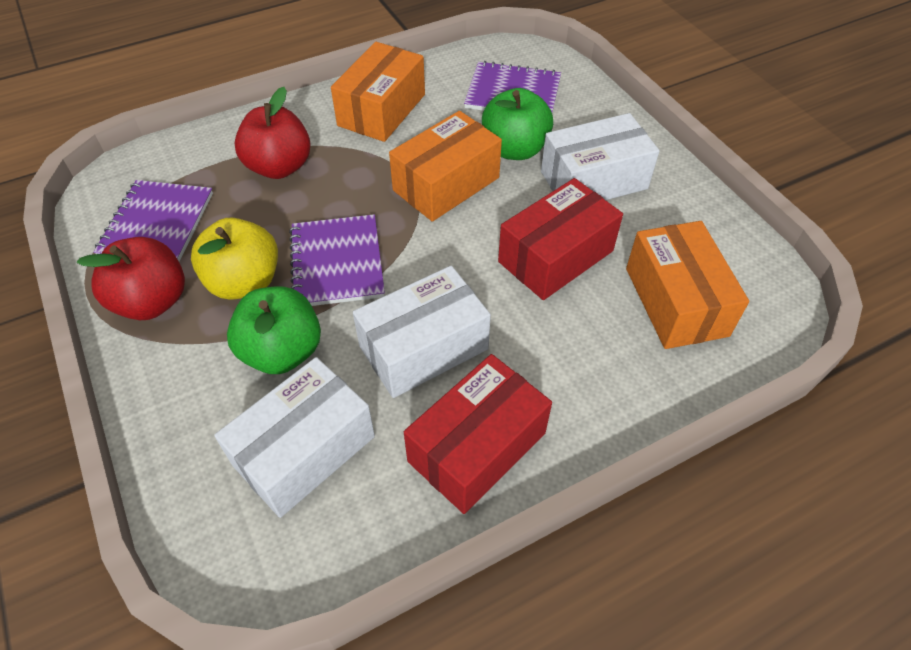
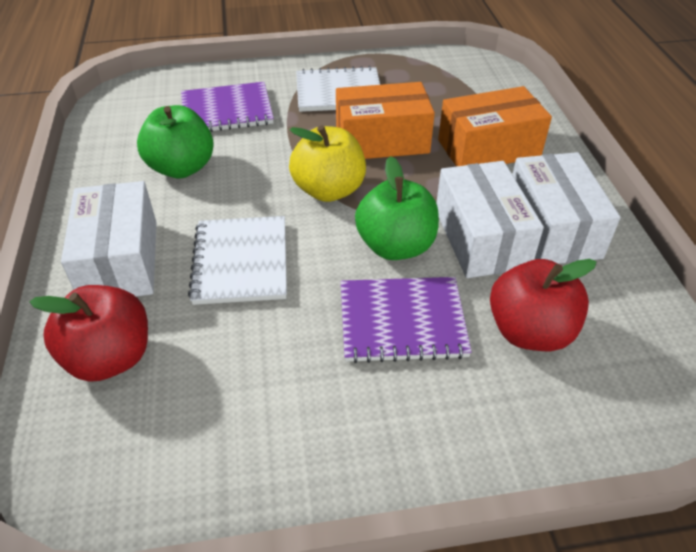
orange box: 3 -> 2
purple notebook: 3 -> 2
red box: 2 -> 0
white notebook: 0 -> 2

